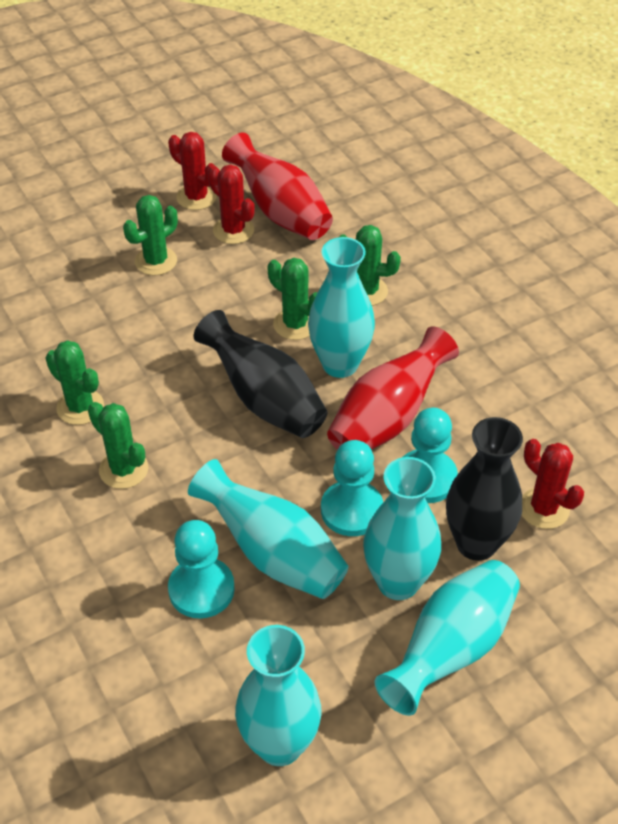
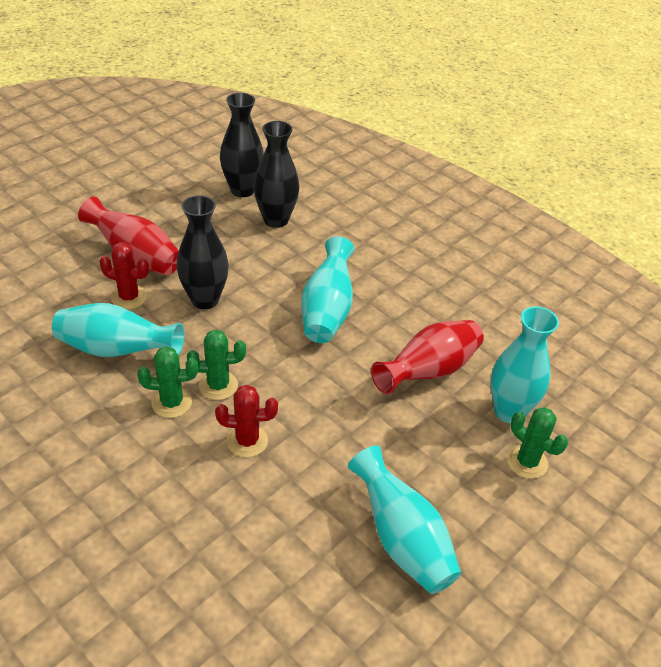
black vase: 2 -> 3
green cactus: 5 -> 3
red cactus: 3 -> 2
turquoise pawn: 3 -> 0
turquoise vase: 5 -> 4

